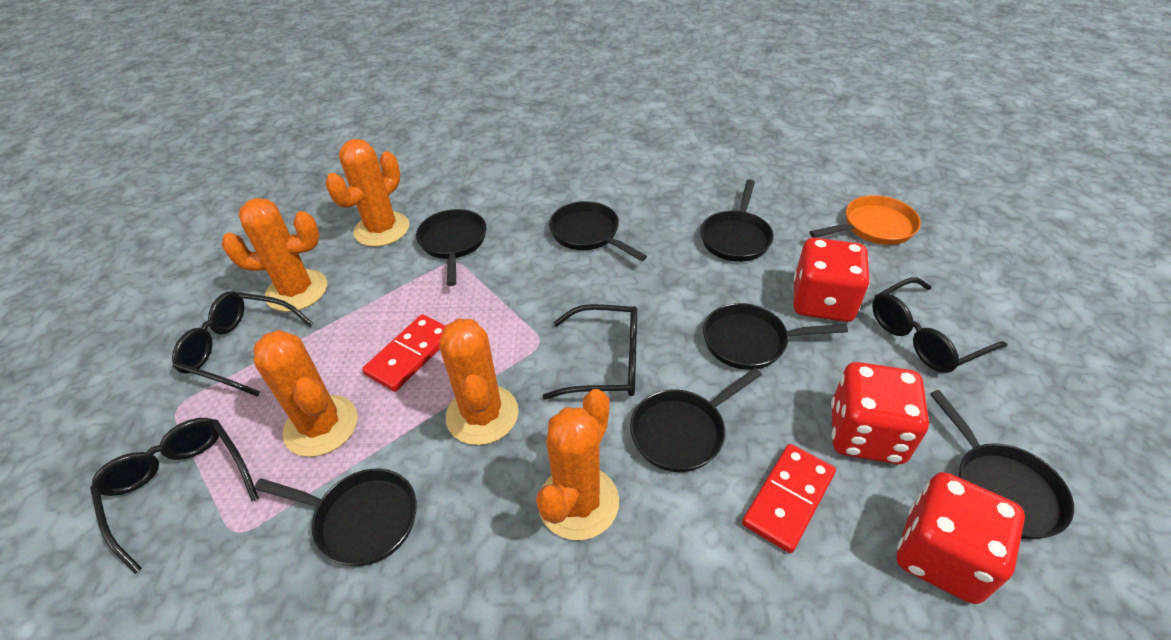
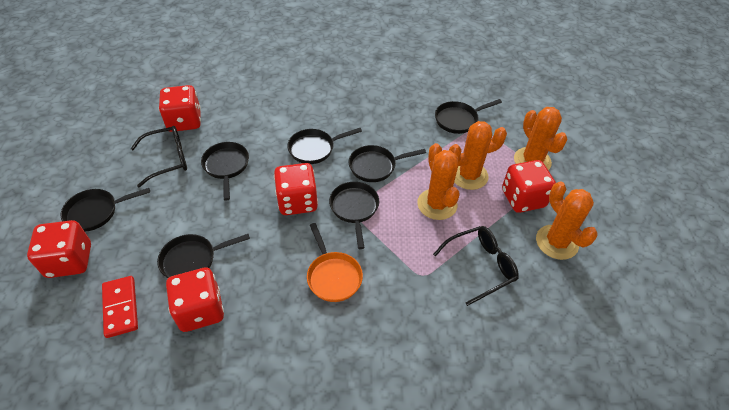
black glasses: 4 -> 2
orange cactus: 5 -> 4
red dice: 3 -> 5
red domino: 2 -> 1

